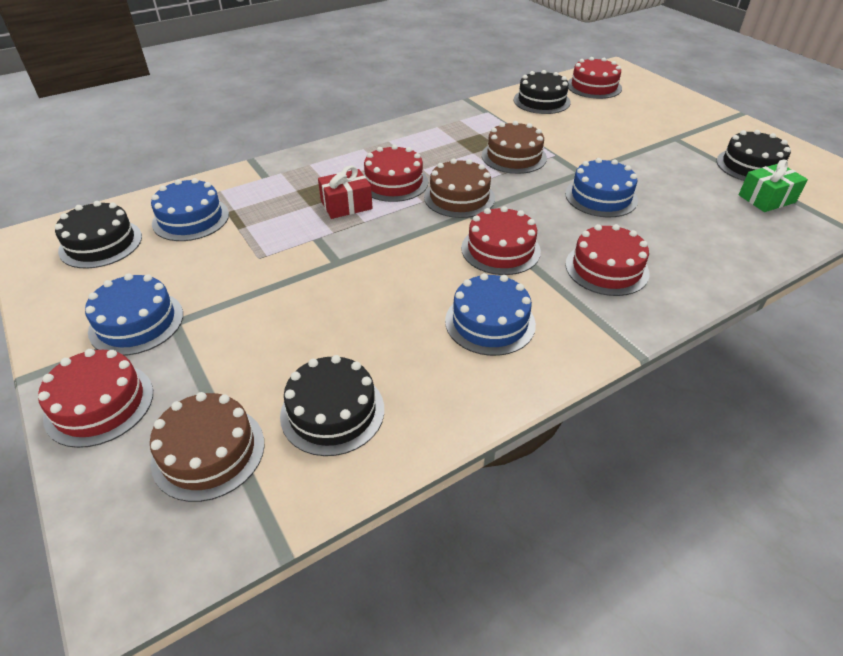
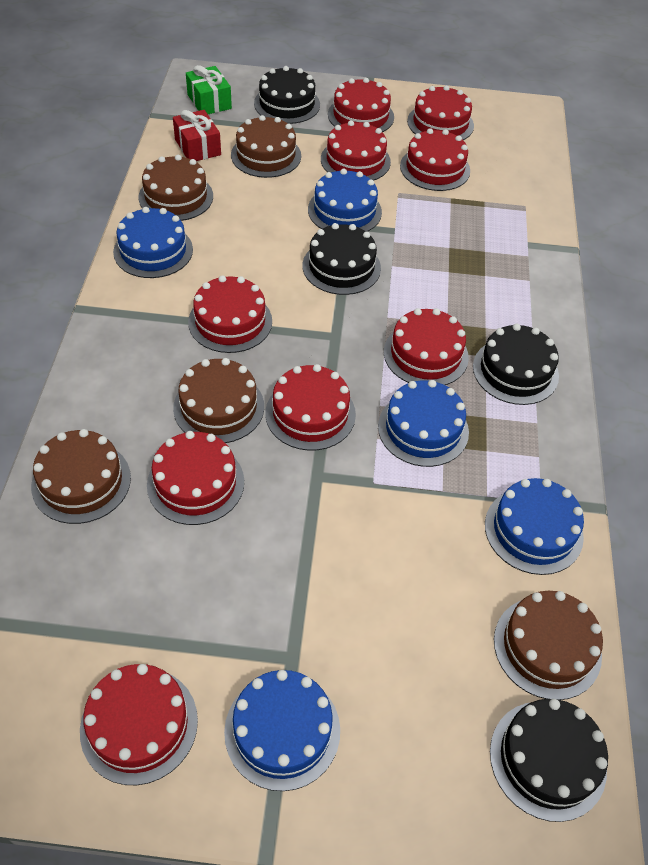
blue cake: 4 -> 5
brown cake: 3 -> 5
red cake: 5 -> 9

